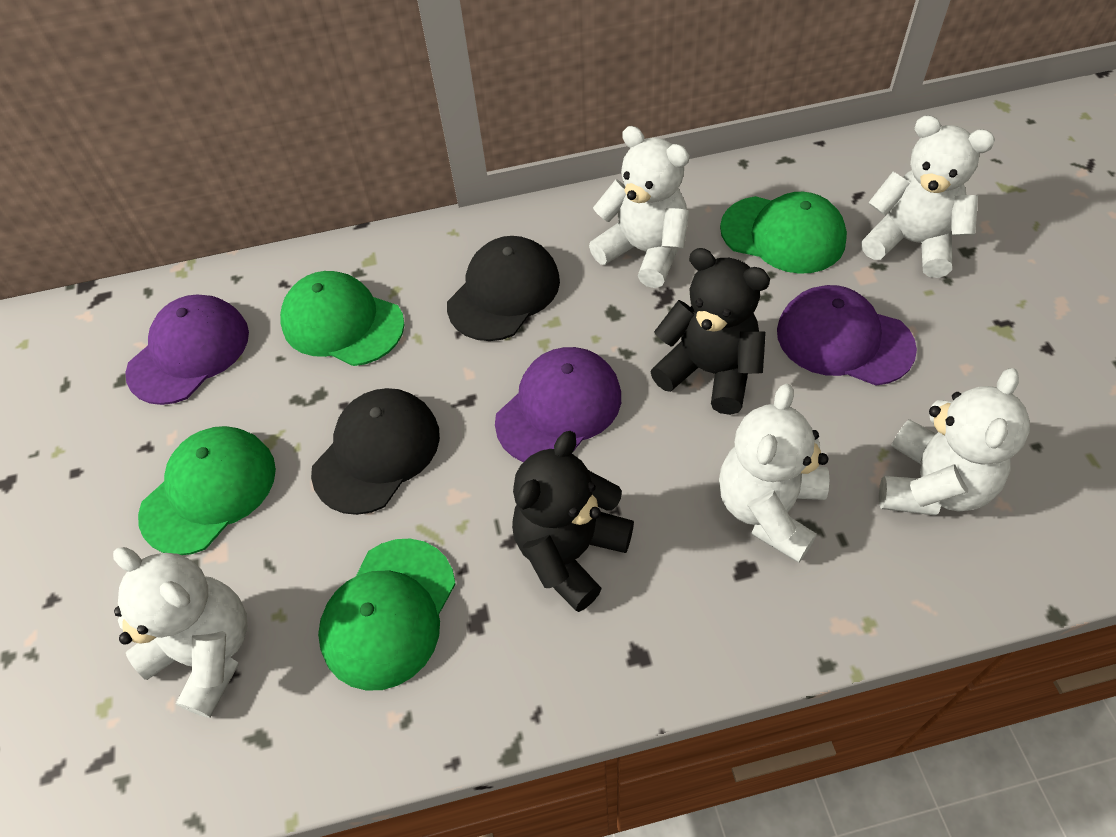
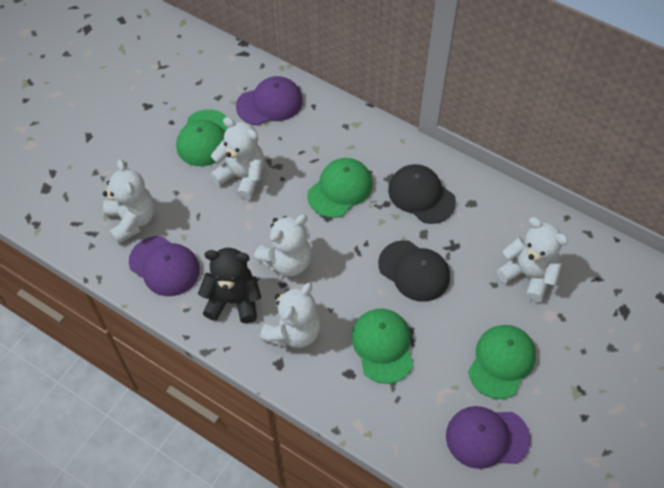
black teddy bear: 2 -> 1

